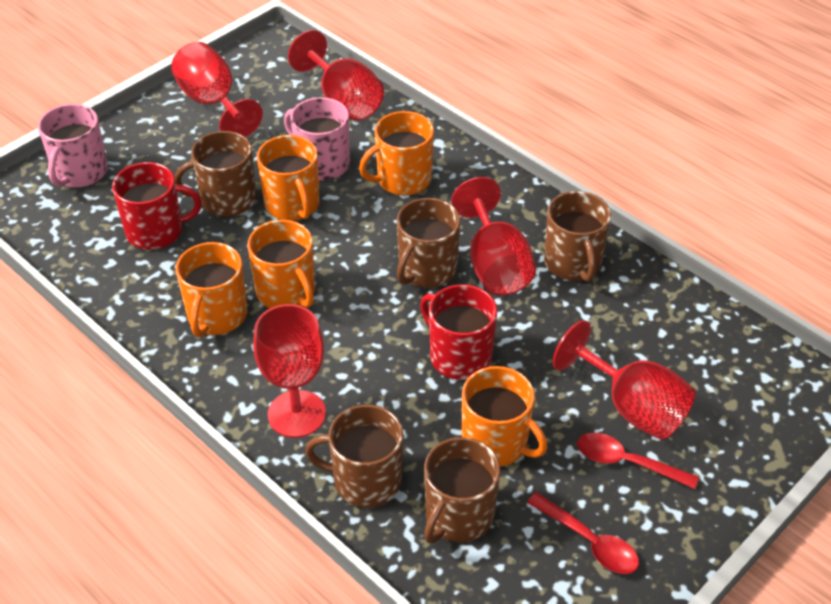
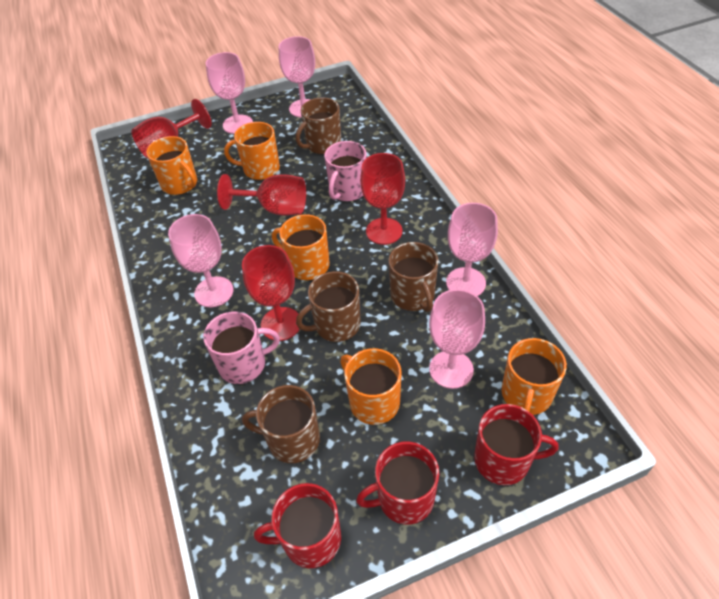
brown mug: 5 -> 4
pink goblet: 0 -> 5
red goblet: 5 -> 4
red mug: 2 -> 3
red spoon: 2 -> 0

